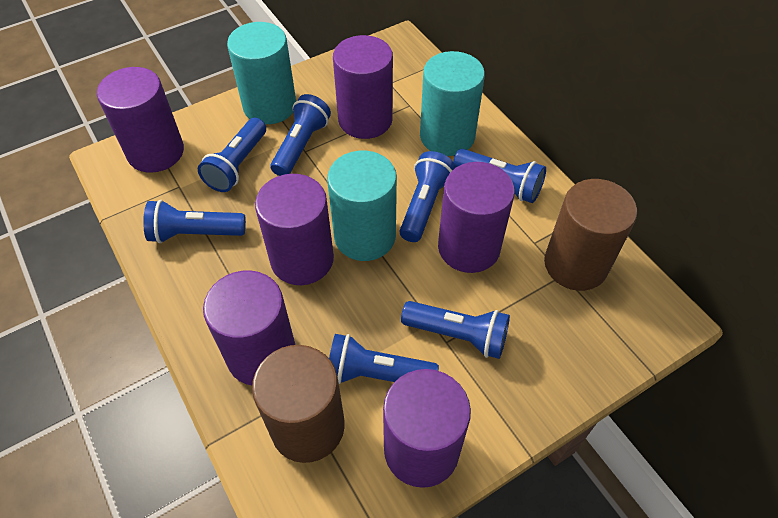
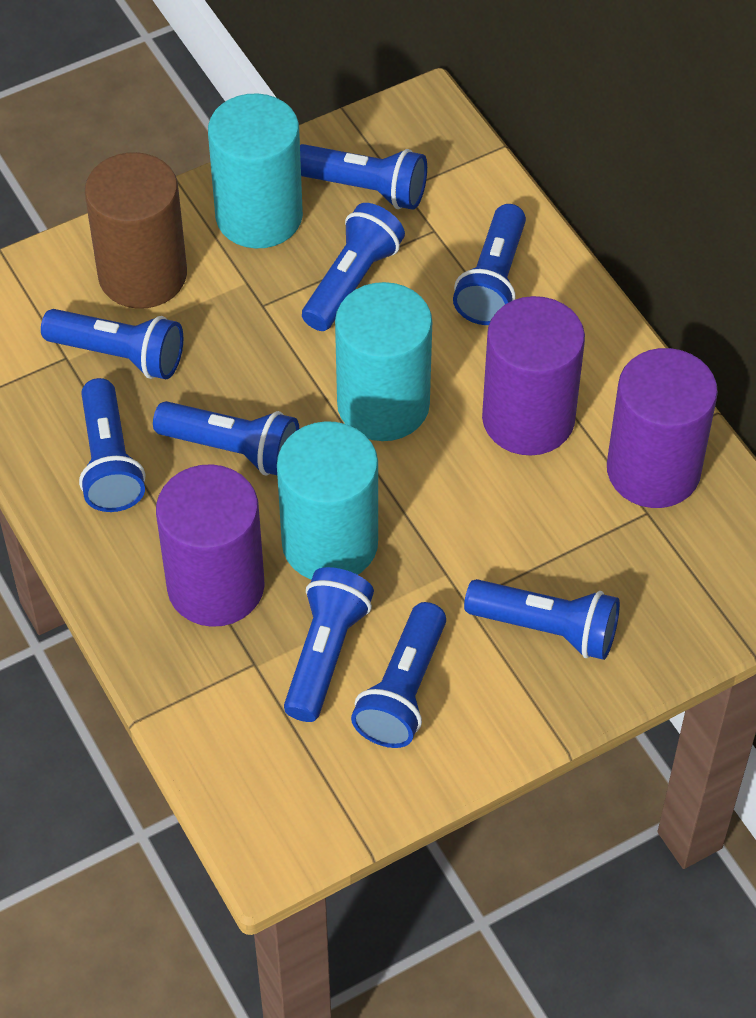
blue flashlight: 7 -> 9
brown cylinder: 2 -> 1
purple cylinder: 6 -> 3

